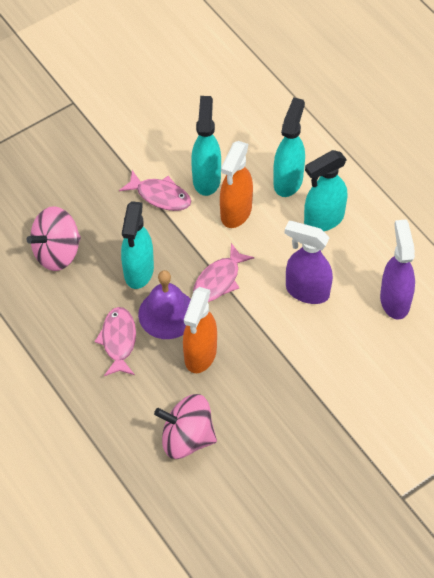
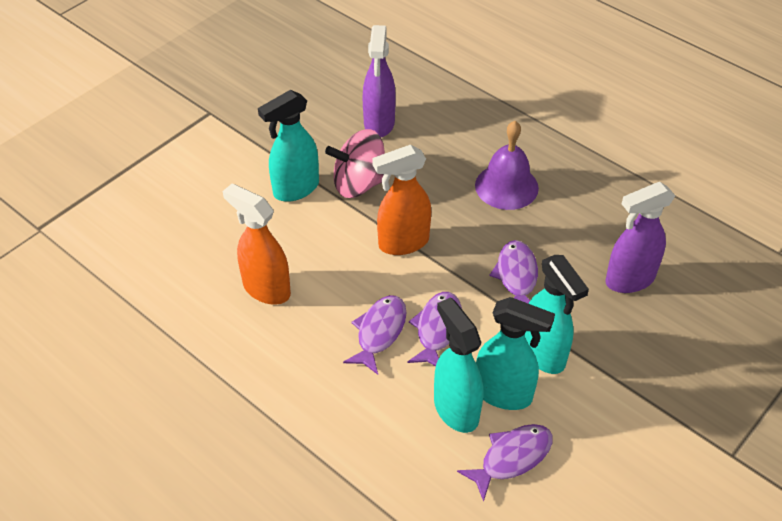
pink fish: 3 -> 0
pink spinning top: 2 -> 1
purple fish: 0 -> 4

